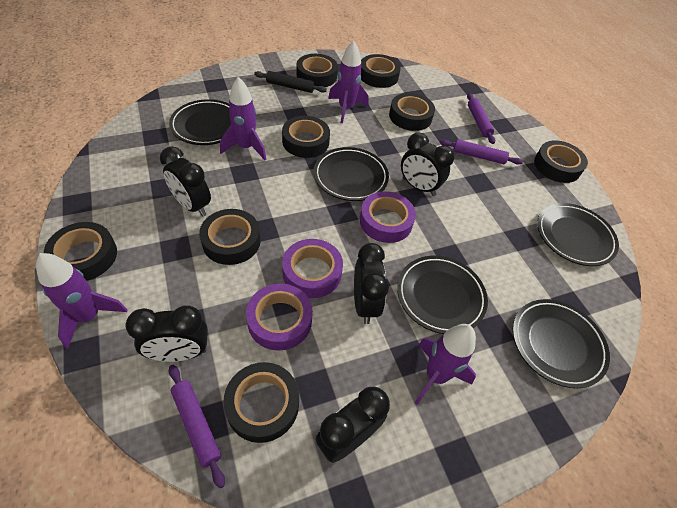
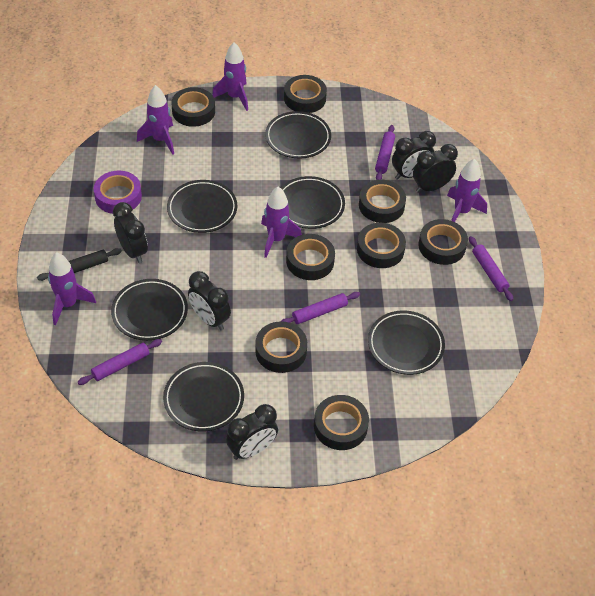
black plate: 5 -> 6
purple rocket: 4 -> 5
purple rolling pin: 3 -> 4
purple tape: 3 -> 1

